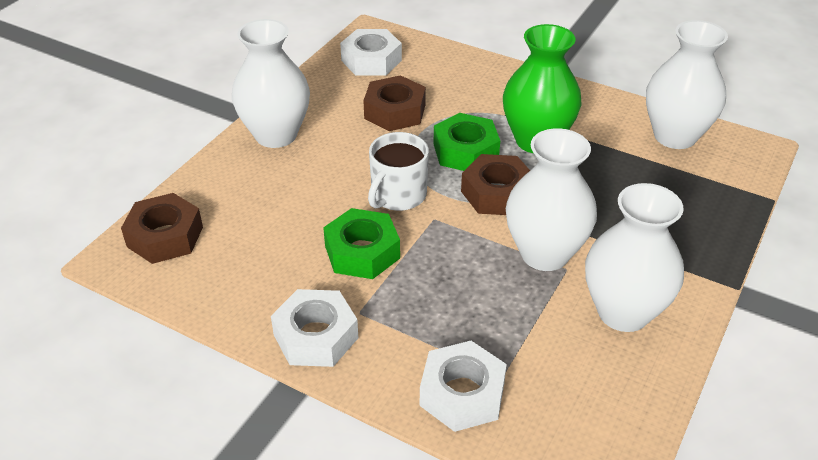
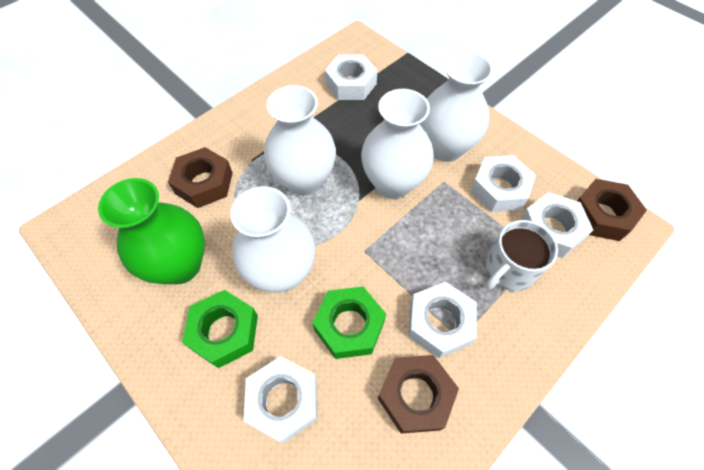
white nut: 3 -> 5

